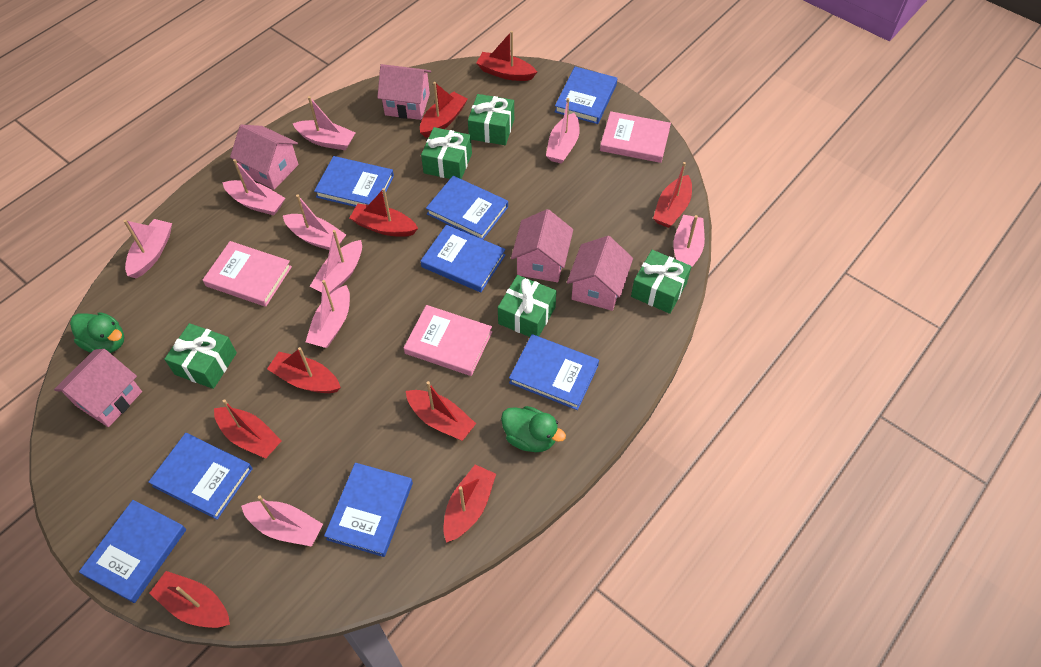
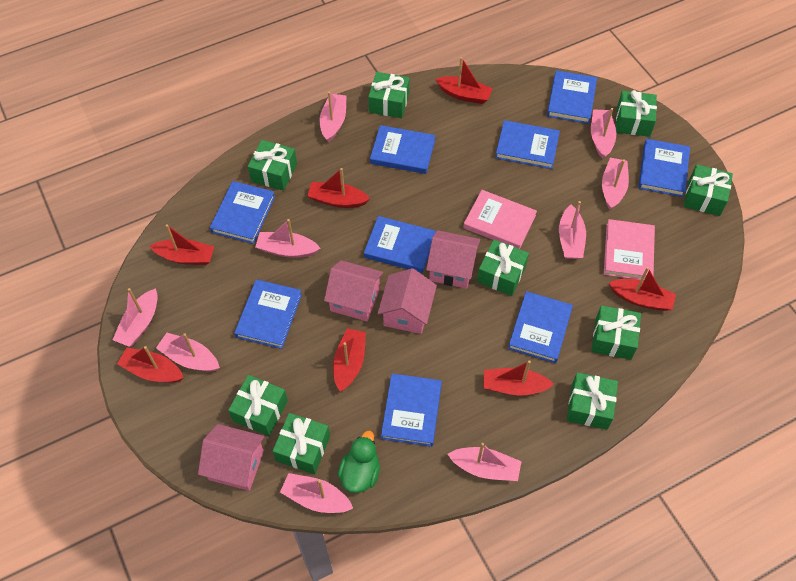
blue book: 8 -> 9
green duck: 2 -> 1
green gift: 5 -> 9
pink book: 3 -> 2
pink house: 5 -> 4
red boat: 9 -> 7

